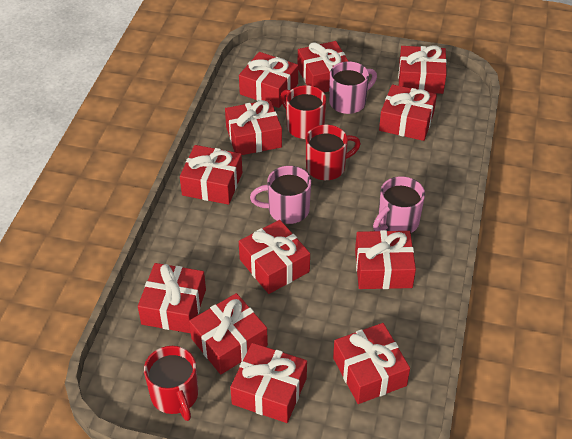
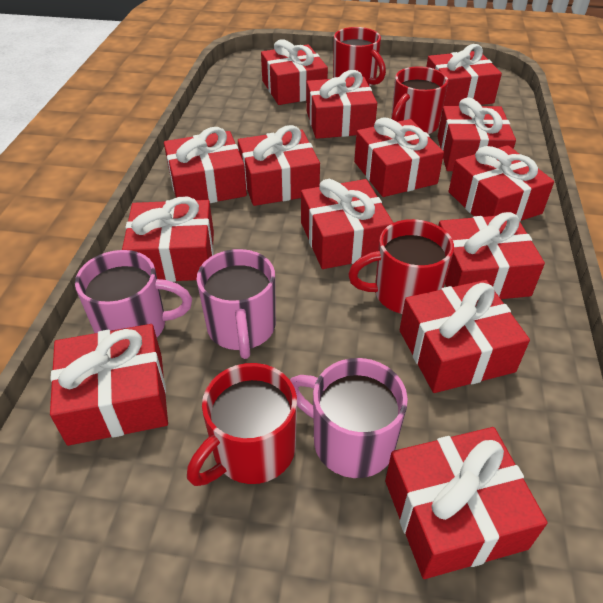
red gift: 12 -> 14
red mug: 3 -> 4

